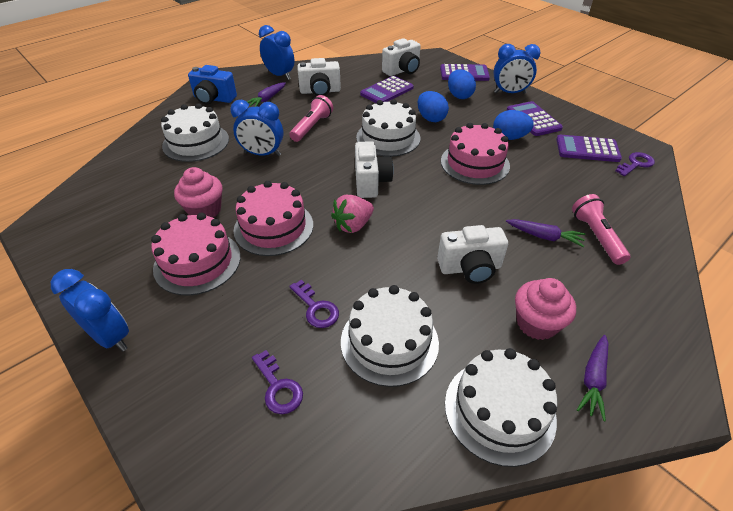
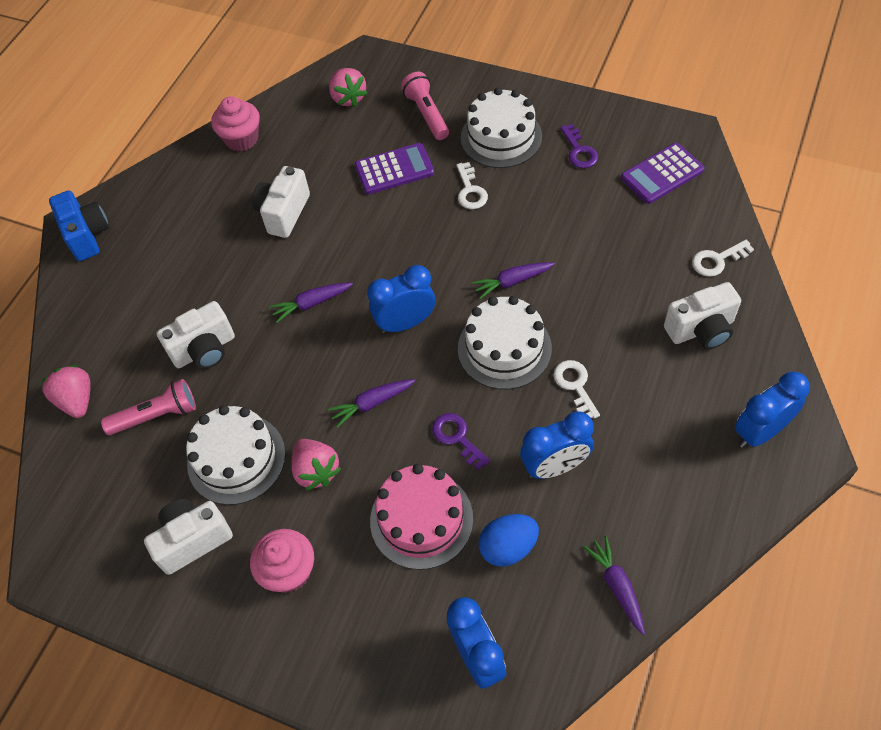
blue egg: 3 -> 1
pink cake: 3 -> 1
pink strawberry: 1 -> 3
purple calculator: 4 -> 2
purple carrot: 3 -> 4
purple key: 3 -> 2
white cake: 4 -> 3
white key: 0 -> 3

